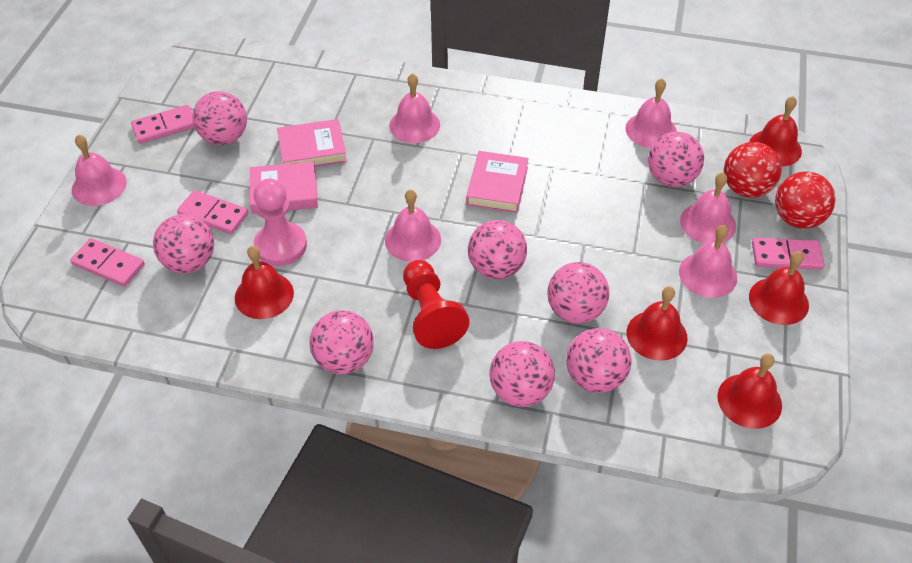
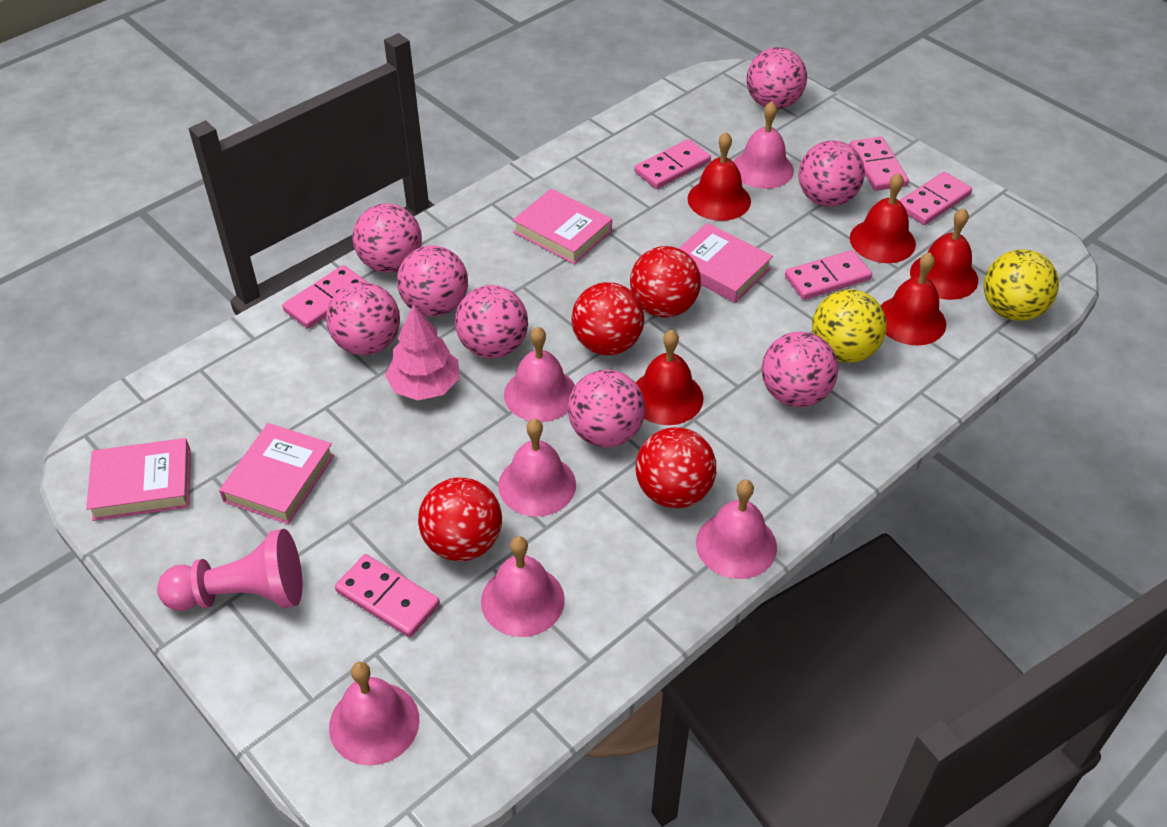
pink book: 3 -> 4
pink domino: 4 -> 6
pink tree: 0 -> 1
red ball: 2 -> 4
red pawn: 1 -> 0
yellow ball: 0 -> 2

